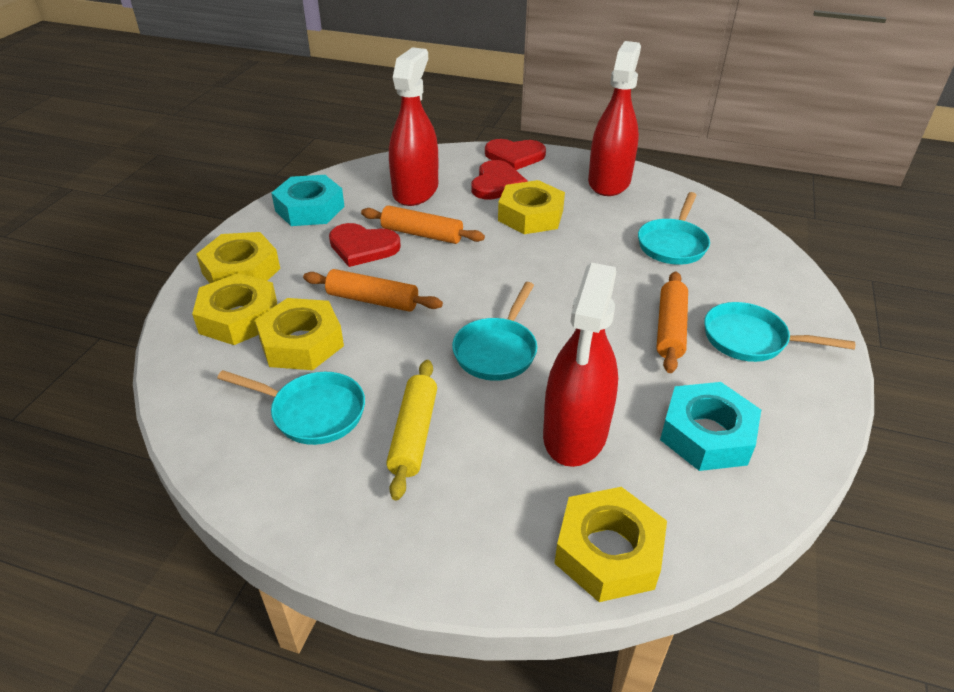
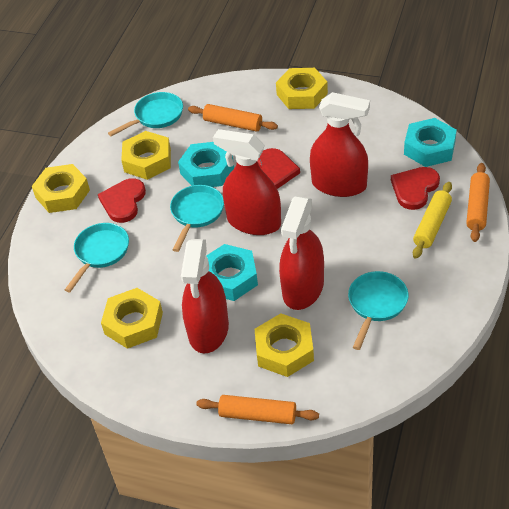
red spray bottle: 3 -> 4
turquoise nut: 2 -> 3

